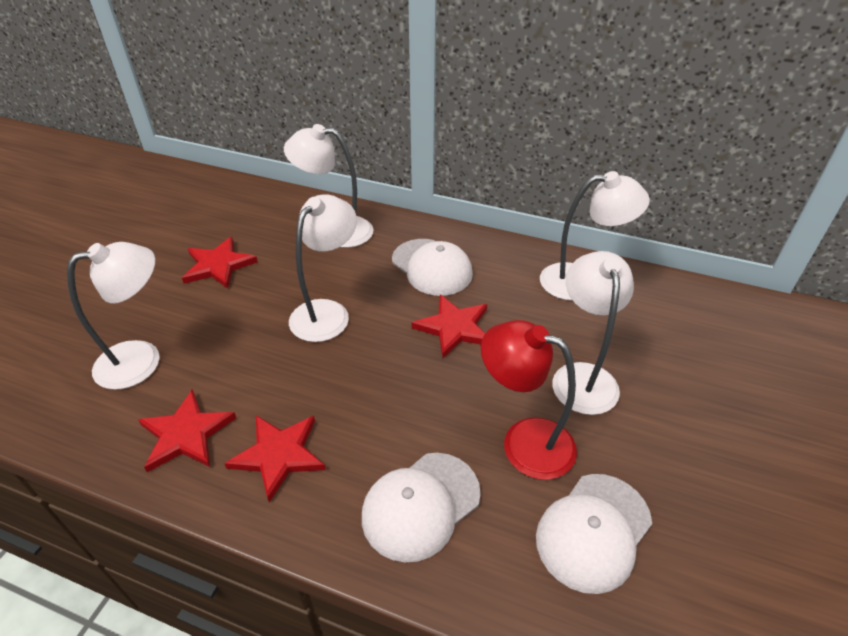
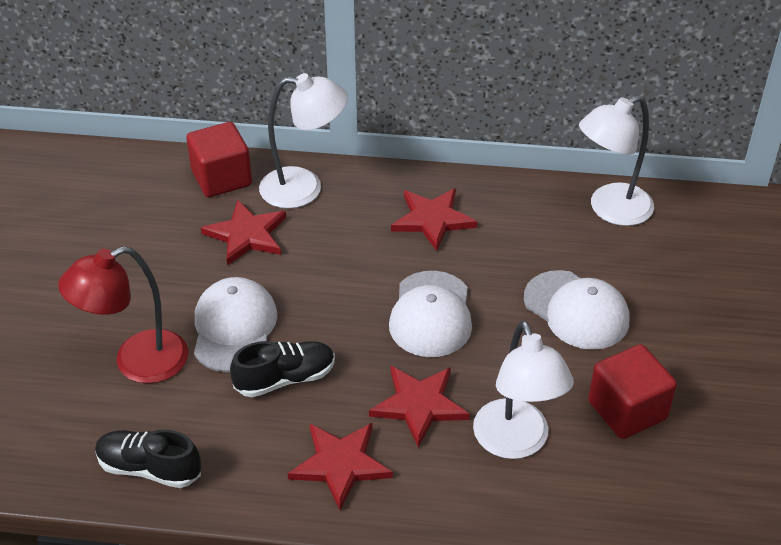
black shoe: 0 -> 2
red cube: 0 -> 2
white lamp: 5 -> 3

